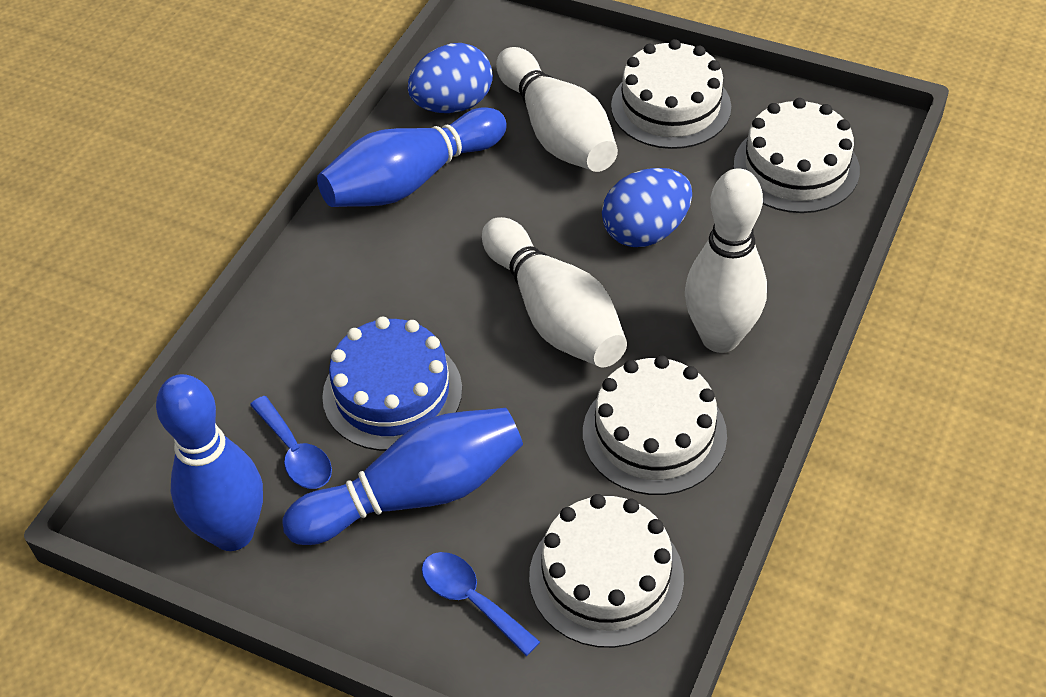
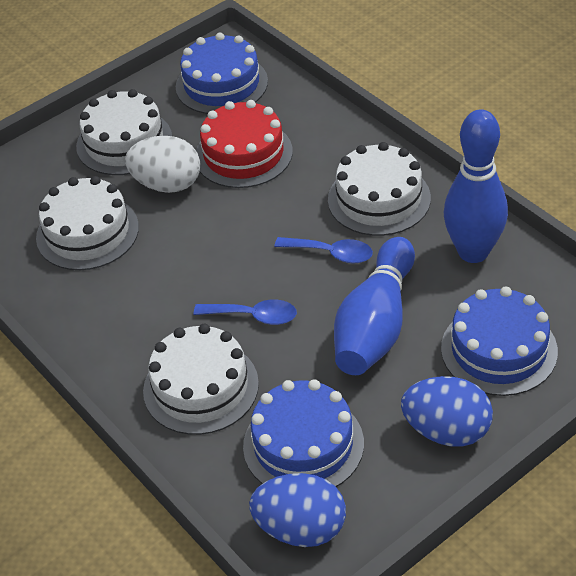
blue bowling pin: 3 -> 2
blue cake: 1 -> 3
red cake: 0 -> 1
white bowling pin: 3 -> 0
white egg: 0 -> 1

